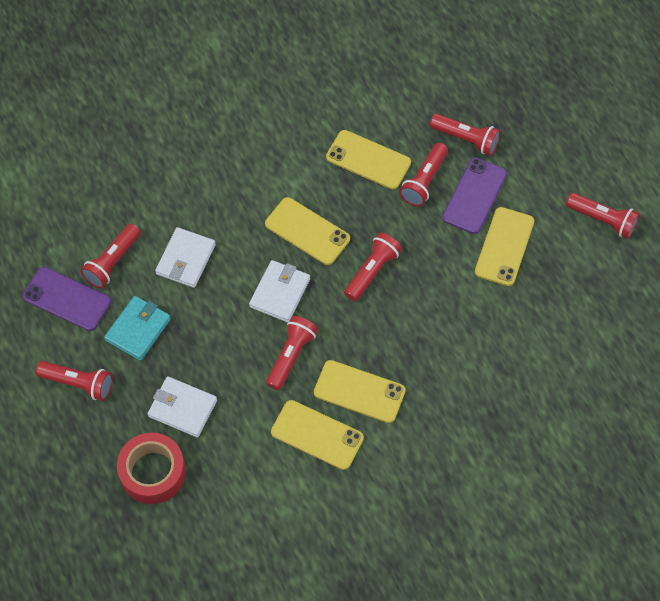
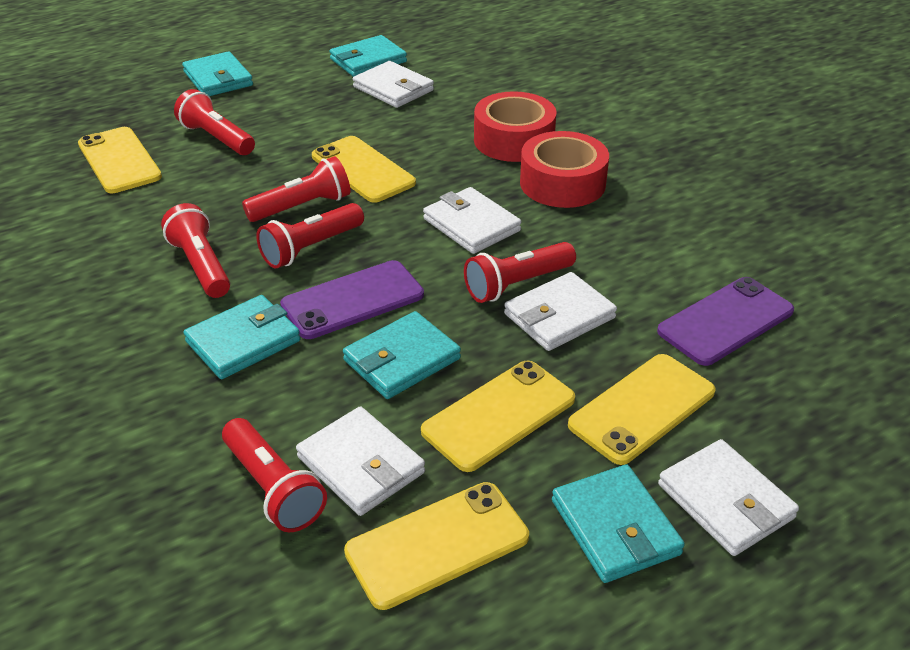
red flashlight: 7 -> 6
red tape: 1 -> 2
turquoise wallet: 1 -> 5
white wallet: 3 -> 5

